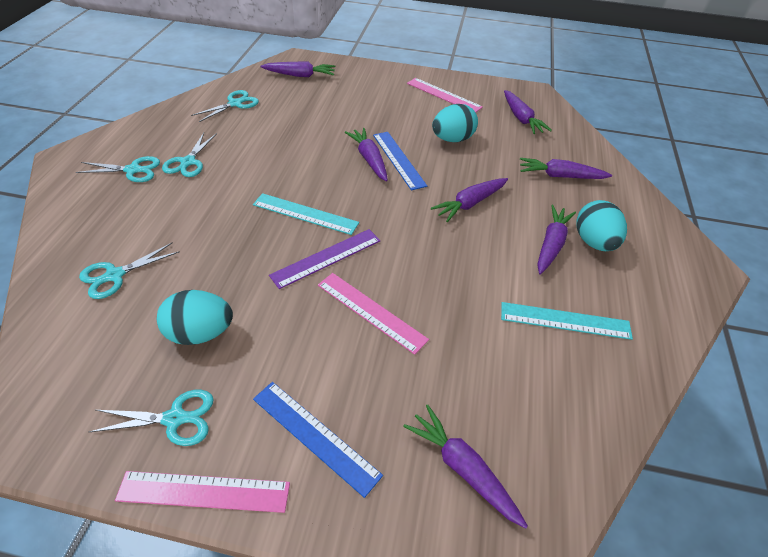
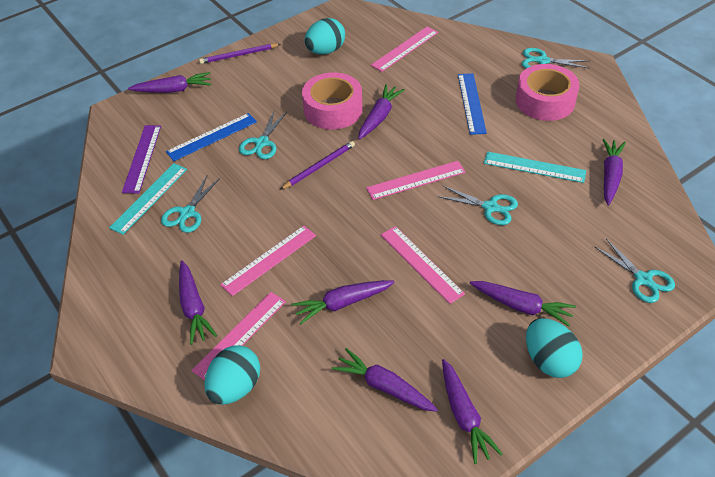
pink ruler: 3 -> 5
pink tape: 0 -> 2
purple carrot: 7 -> 8
purple pencil: 0 -> 2

